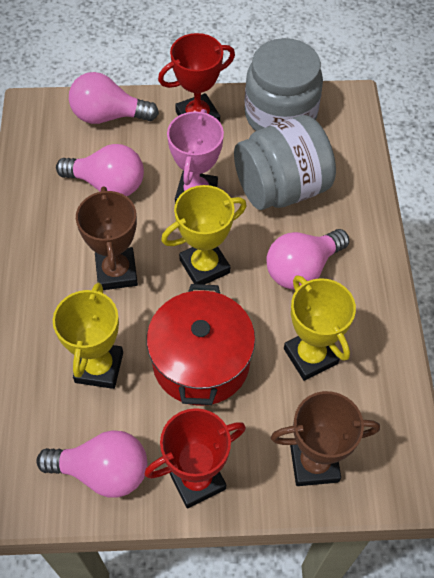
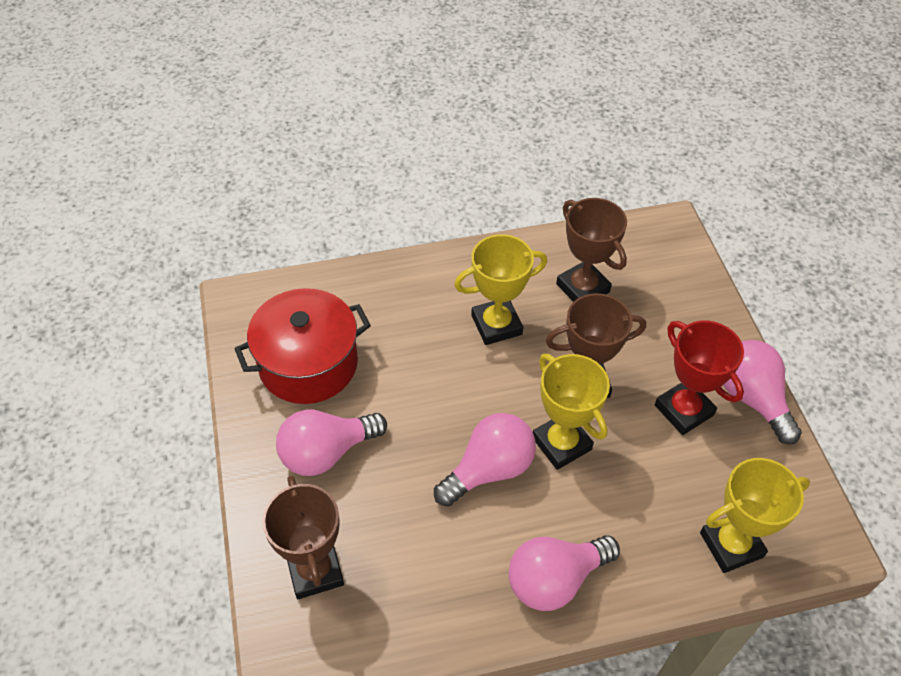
brown trophy: 2 -> 3
grey jar: 2 -> 0
pink trophy: 1 -> 0
red trophy: 2 -> 1

